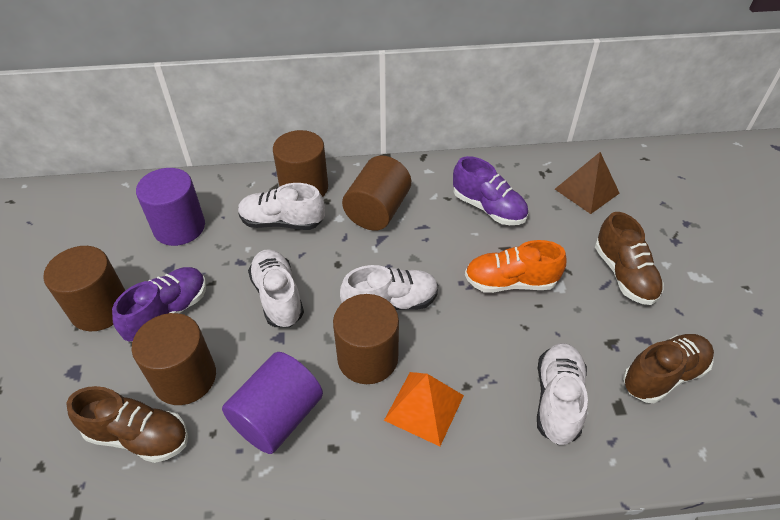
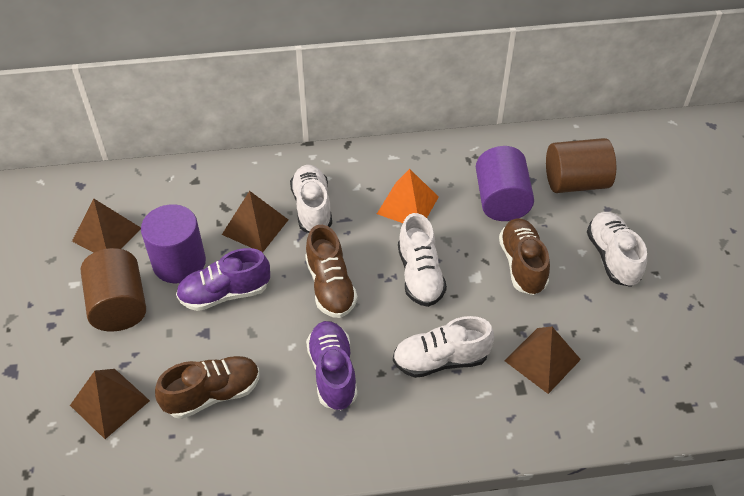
brown cylinder: 5 -> 2
brown pyramid: 1 -> 4
orange shoe: 1 -> 0

